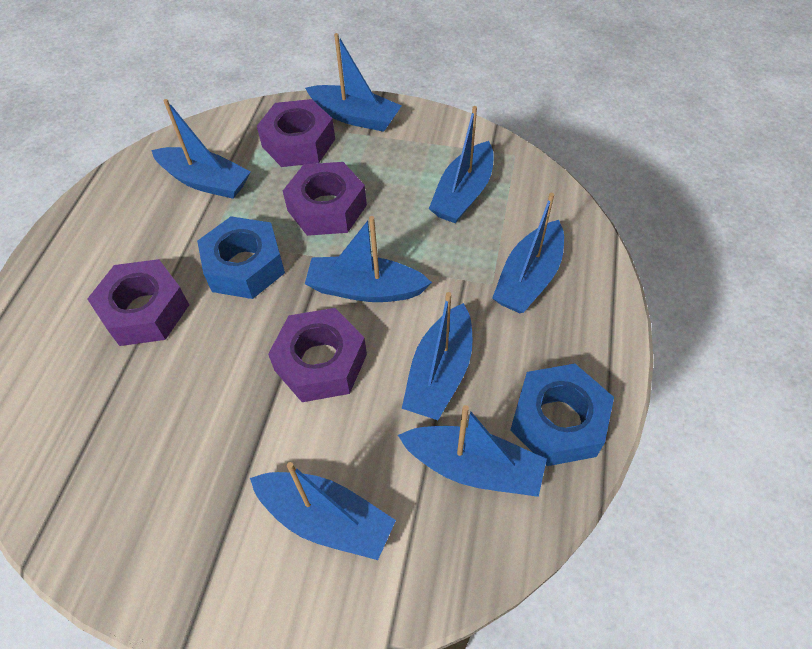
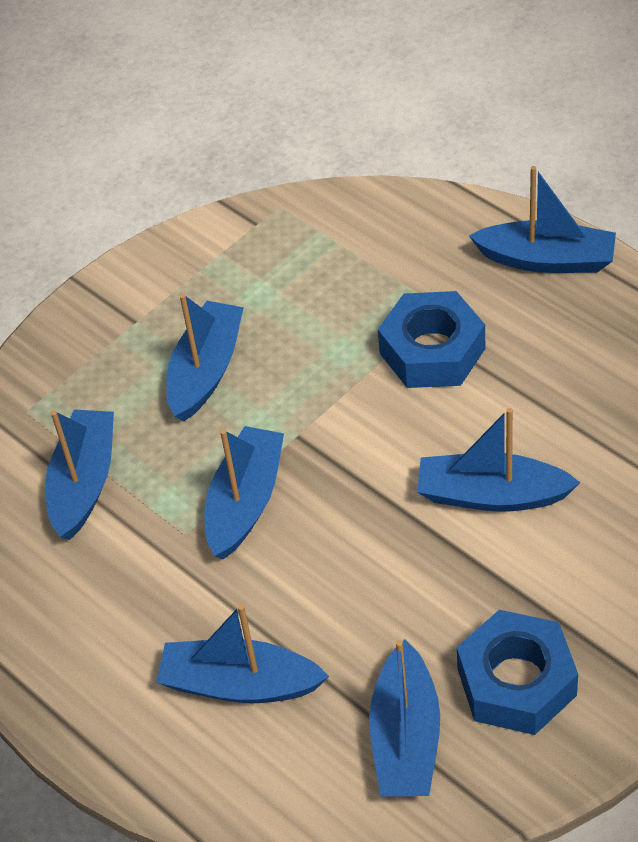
blue boat: 8 -> 7
purple nut: 4 -> 0

